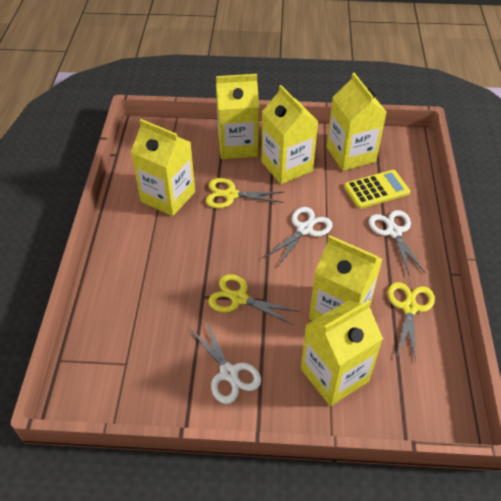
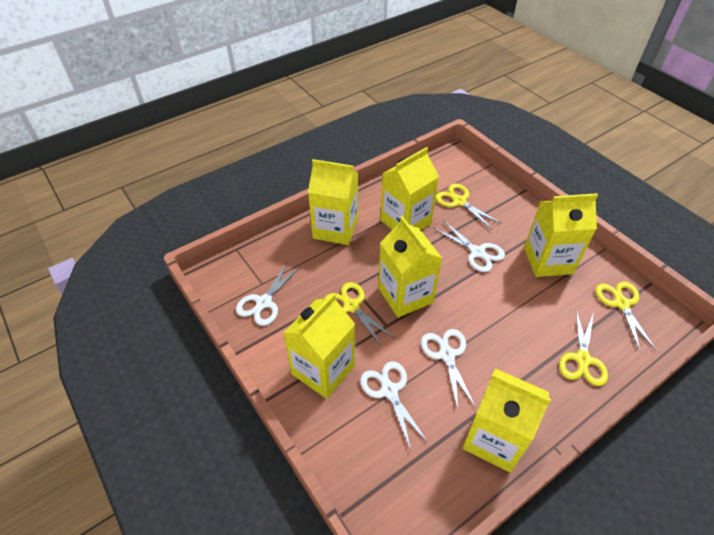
white scissors: 3 -> 4
yellow calculator: 1 -> 0
yellow scissors: 3 -> 4

